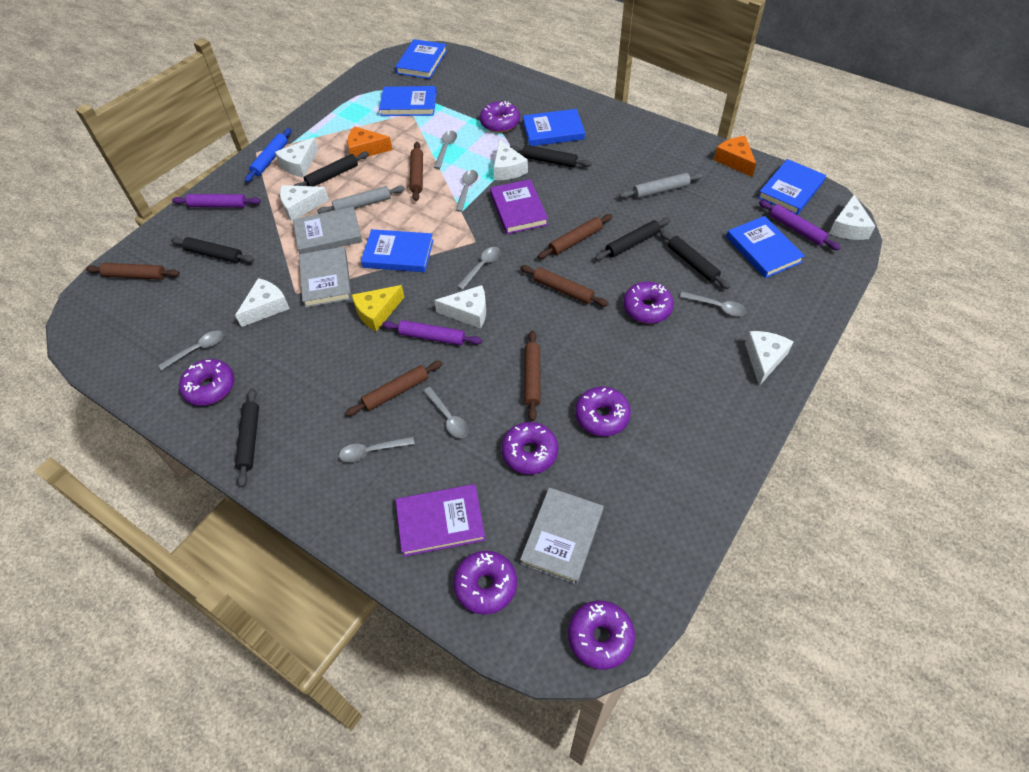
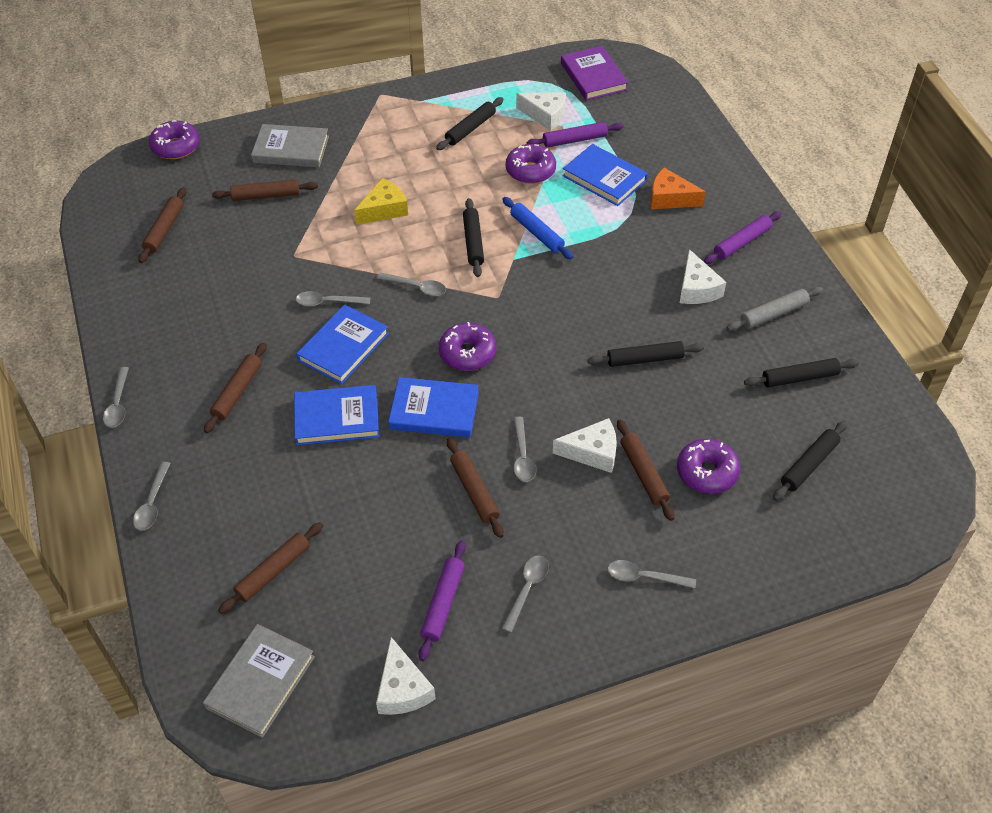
black rolling pin: 6 -> 5
blue book: 6 -> 4
grey book: 3 -> 2
grey rolling pin: 2 -> 1
orange cheese: 2 -> 1
purple book: 2 -> 1
purple donut: 7 -> 4
white cheese: 7 -> 4

